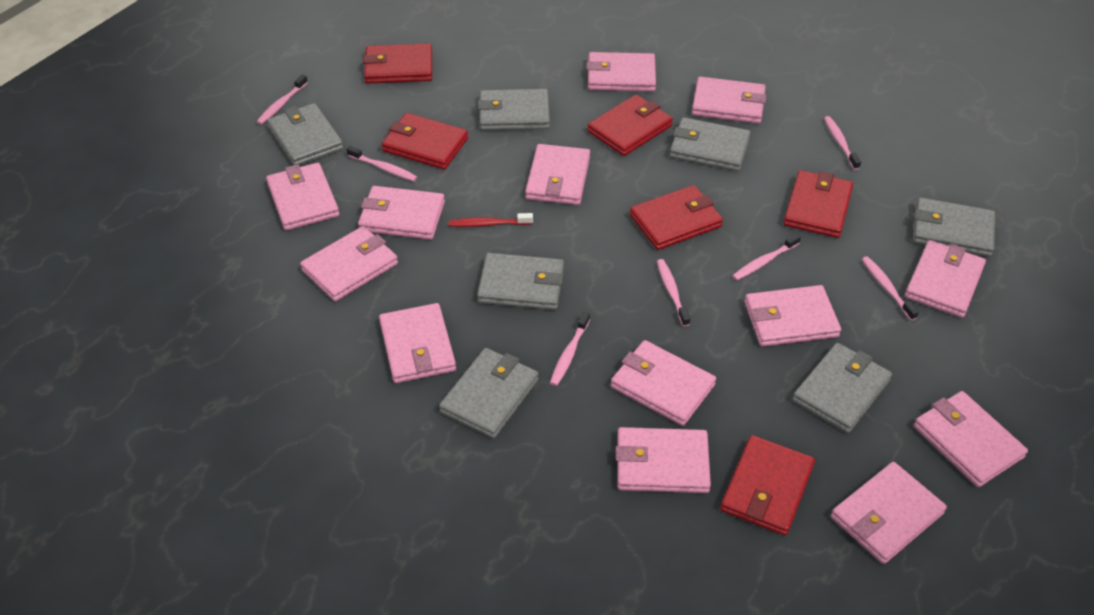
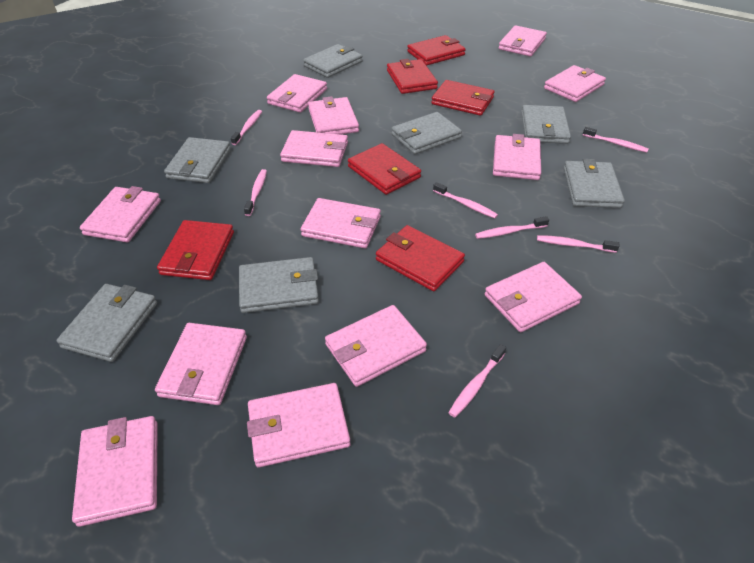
red toothbrush: 1 -> 0

